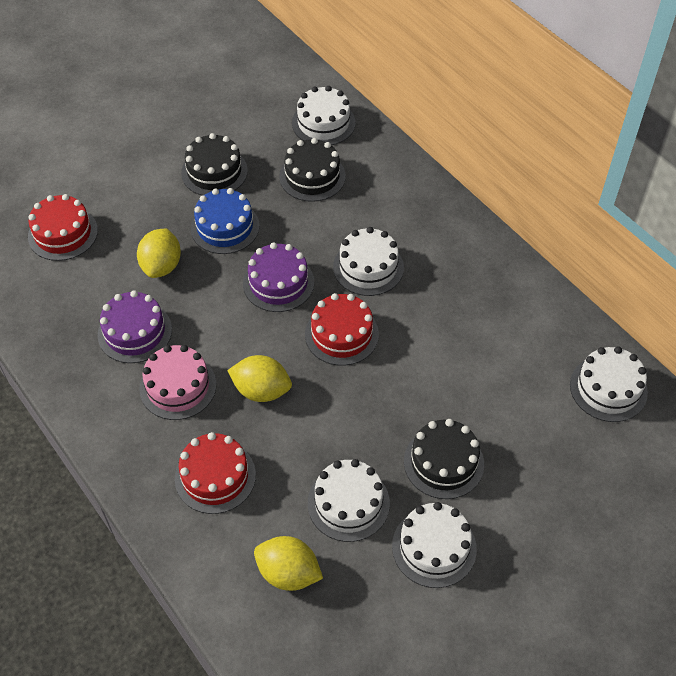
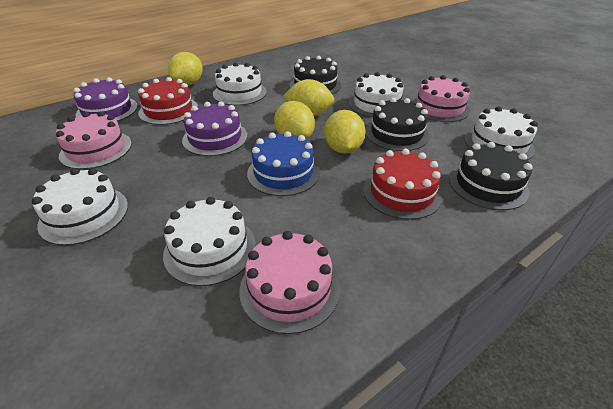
pink cake: 1 -> 3
red cake: 3 -> 2
yellow lemon: 3 -> 4

